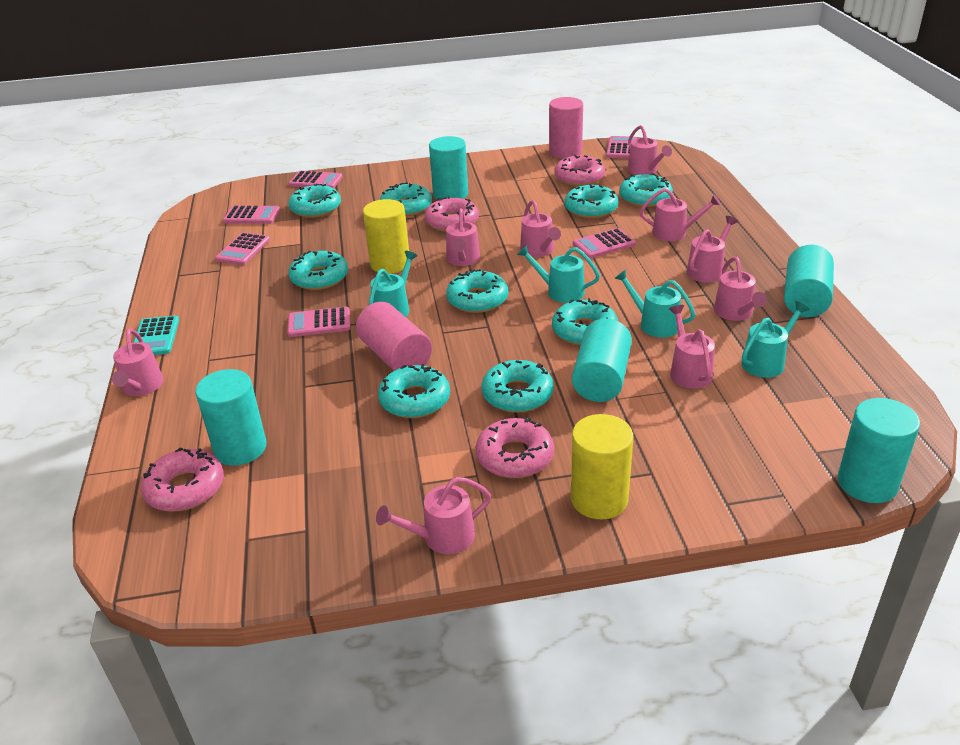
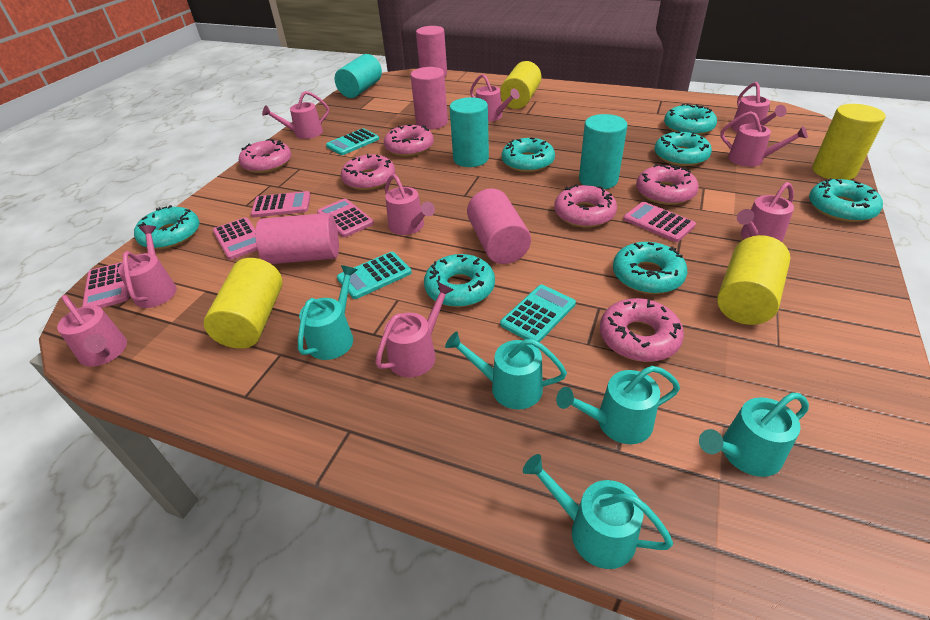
pink calculator: 6 -> 5
pink cylinder: 2 -> 4
pink donut: 4 -> 6
turquoise calculator: 1 -> 3
turquoise cylinder: 5 -> 3
turquoise donut: 9 -> 7
turquoise watering can: 4 -> 5
yellow cylinder: 2 -> 4

